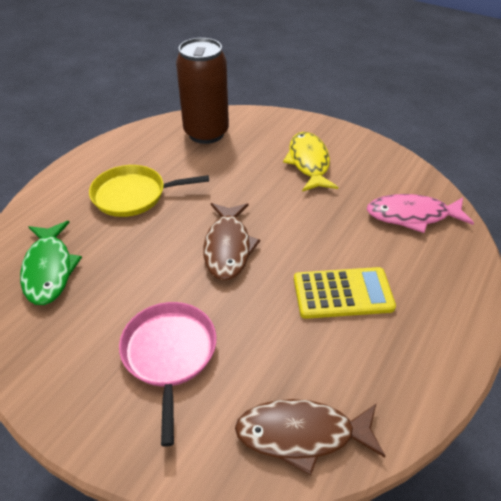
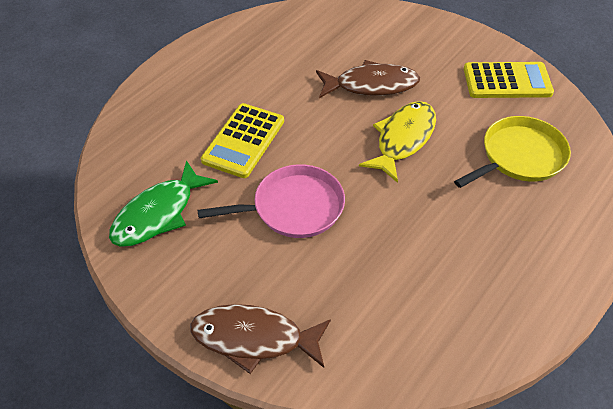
brown can: 1 -> 0
pink fish: 1 -> 0
yellow calculator: 1 -> 2

